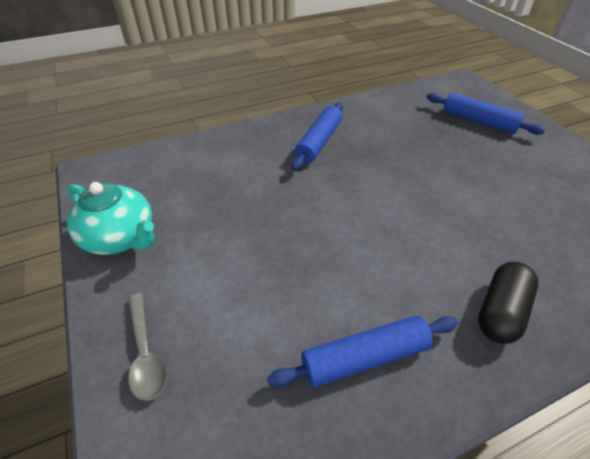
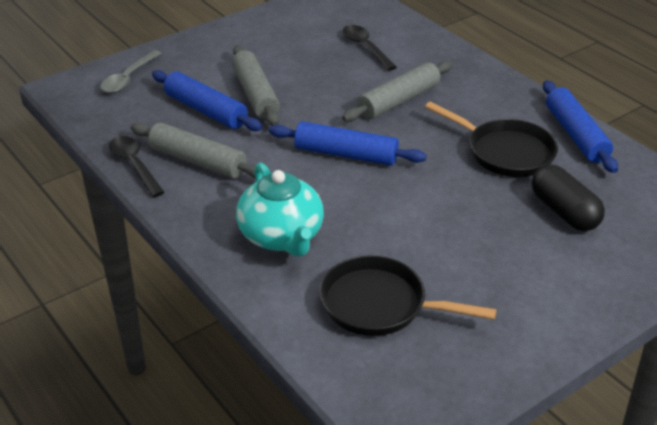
black pan: 0 -> 2
black spoon: 0 -> 2
grey rolling pin: 0 -> 3

